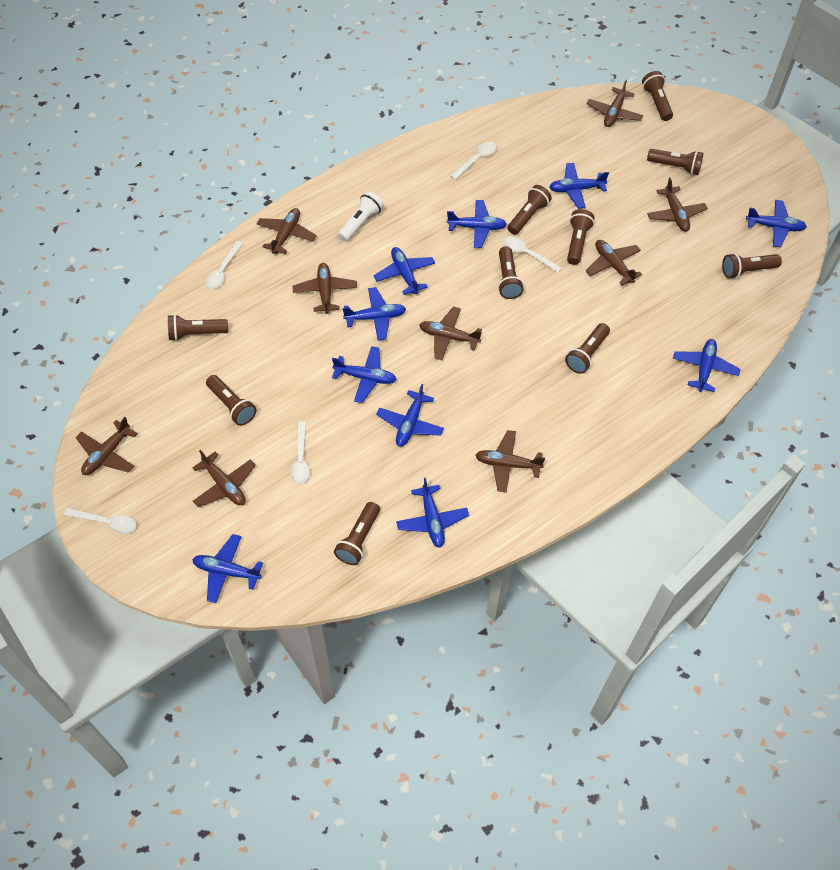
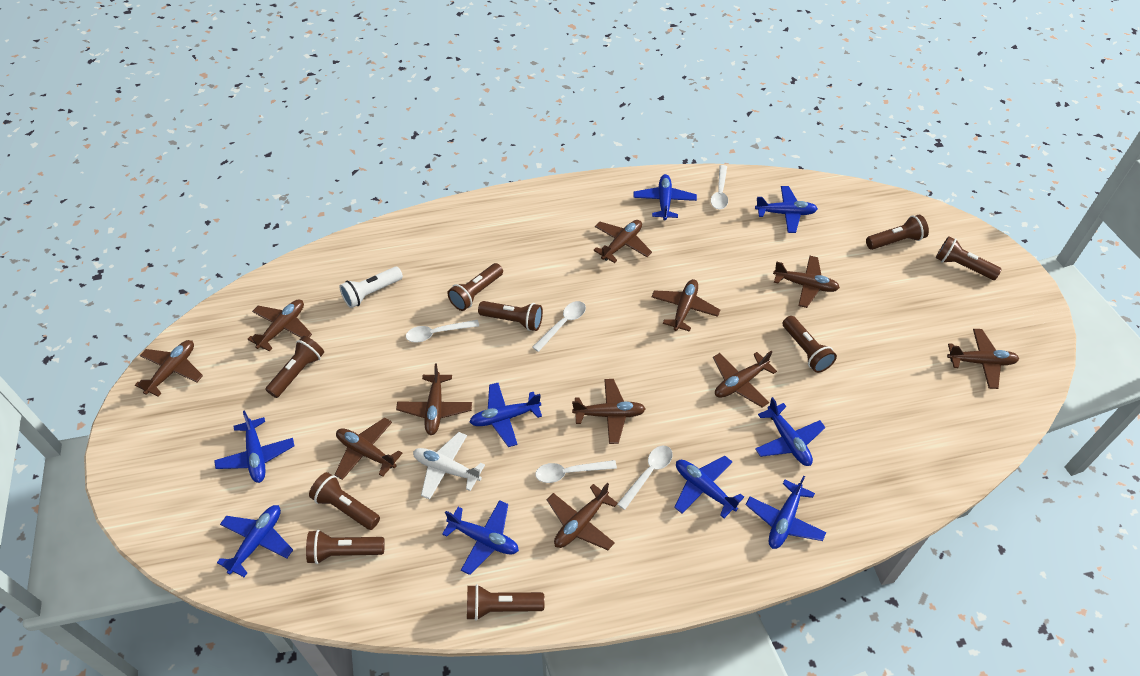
blue plane: 10 -> 9
brown flashlight: 10 -> 9
brown plane: 9 -> 11
white plane: 0 -> 1

